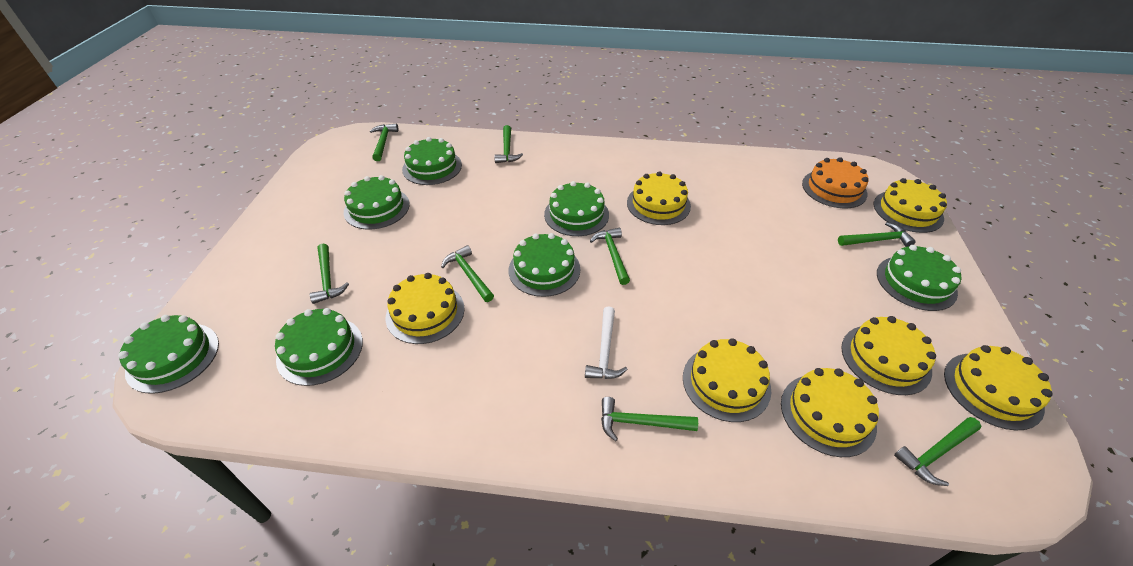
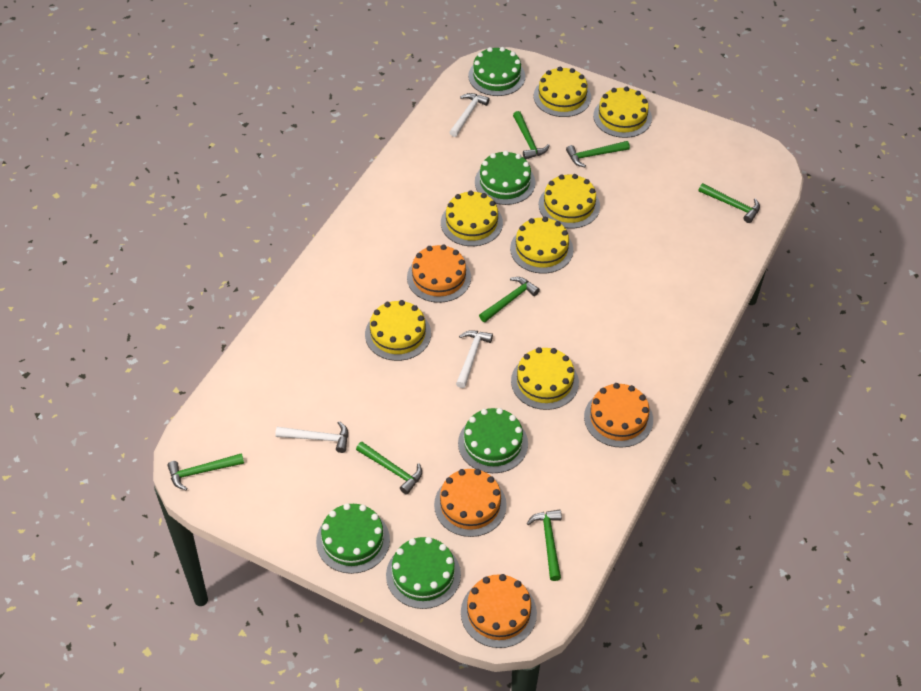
green cake: 7 -> 5
green hammer: 8 -> 7
orange cake: 1 -> 4
white hammer: 1 -> 3

